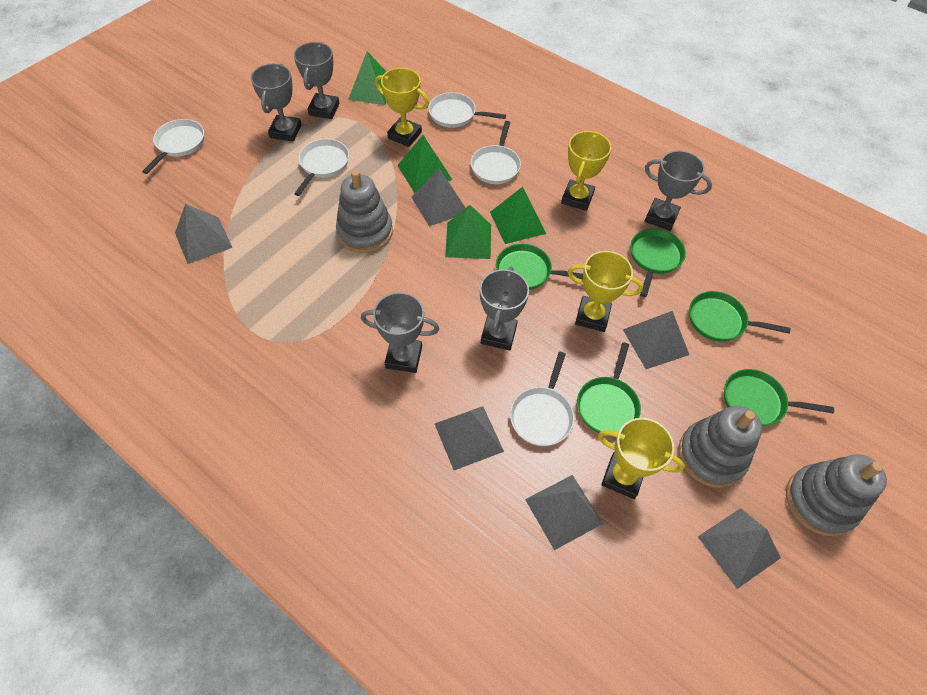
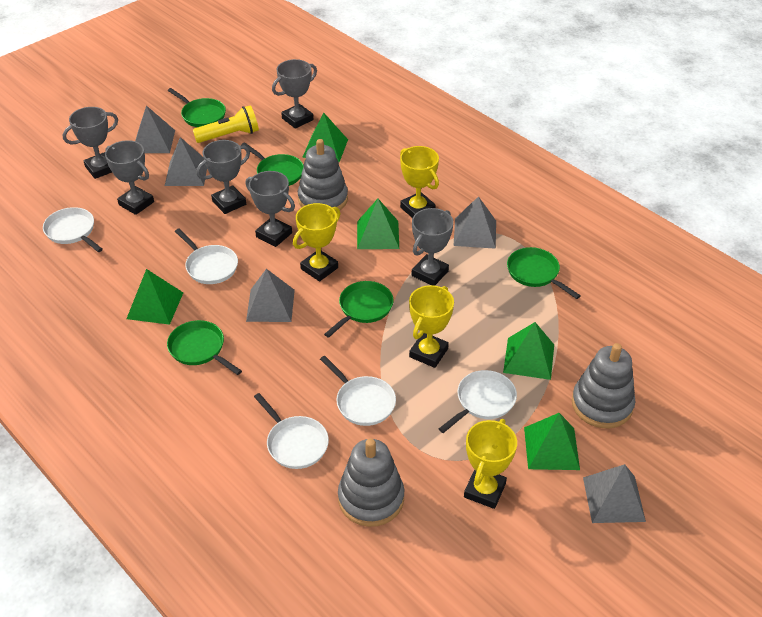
green pyramid: 4 -> 5
grey pyramid: 6 -> 5
grey trophy: 5 -> 6
yellow flashlight: 0 -> 1

